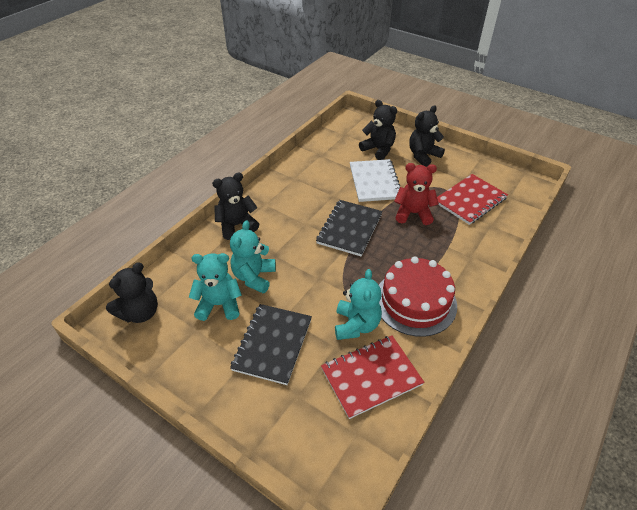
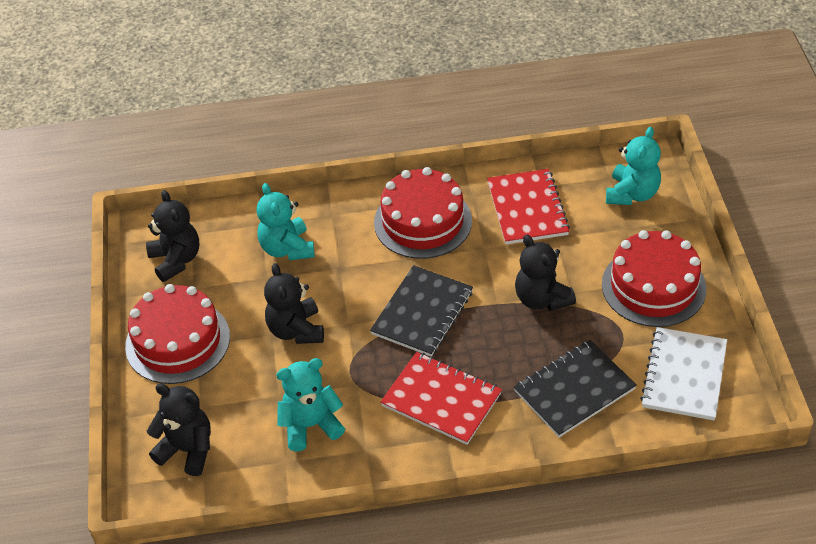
red cake: 1 -> 3
red teddy bear: 1 -> 0

